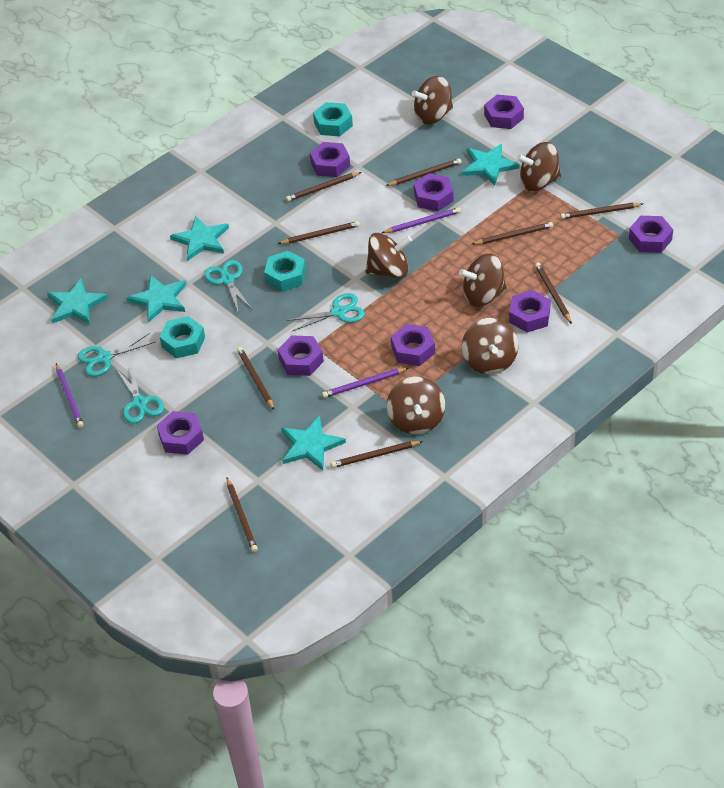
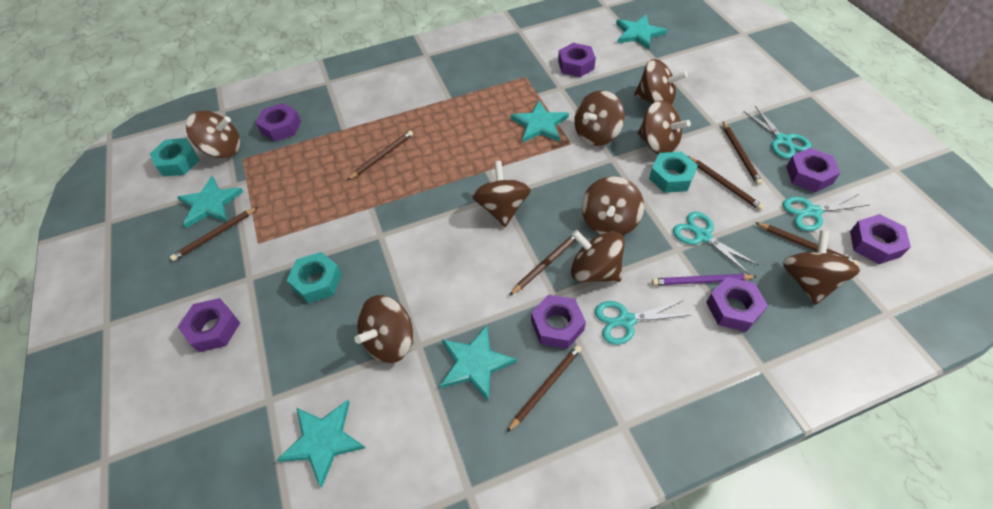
brown pencil: 9 -> 7
brown spinning top: 6 -> 9
purple nut: 8 -> 7
purple pencil: 3 -> 1

